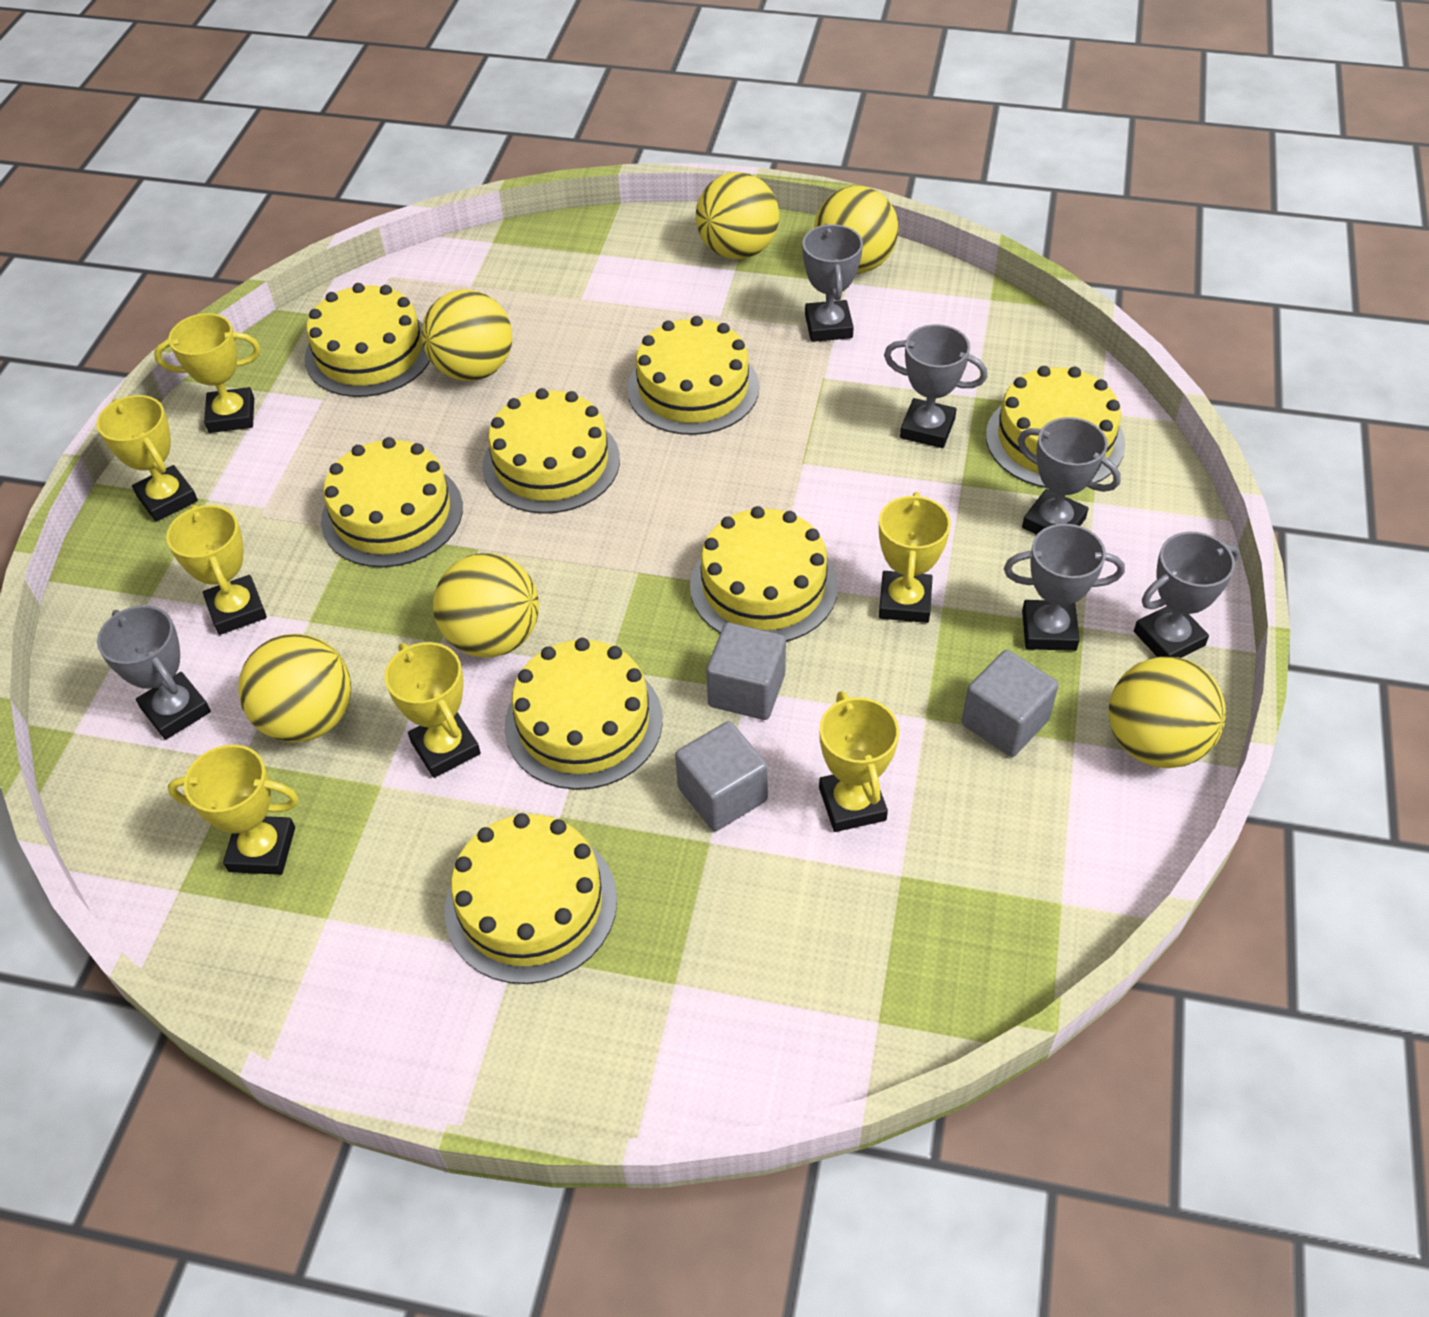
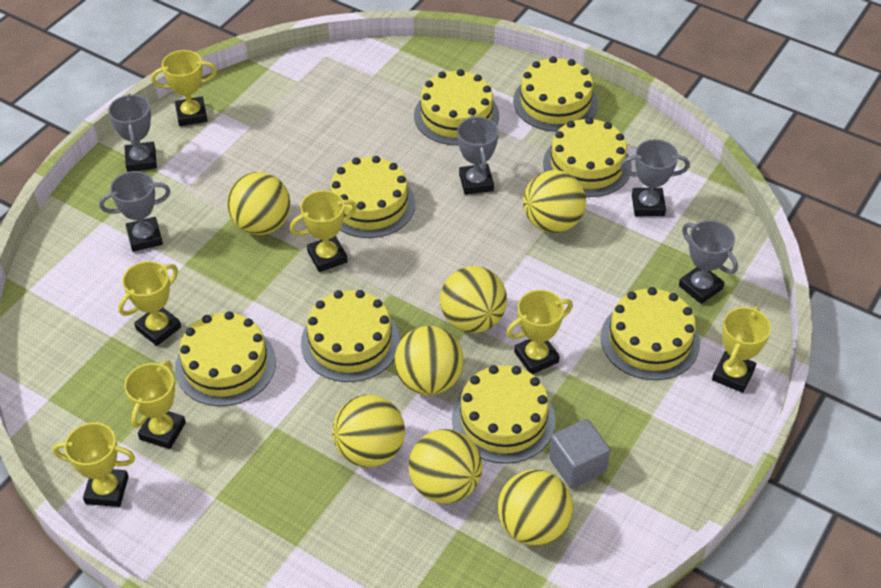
grey cube: 3 -> 1
grey trophy: 6 -> 5
yellow ball: 6 -> 7

